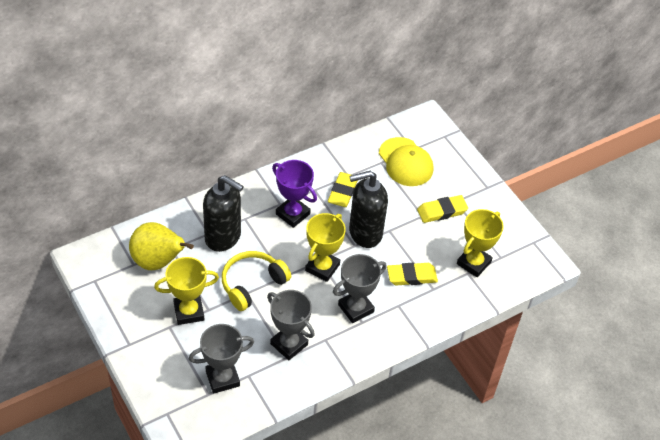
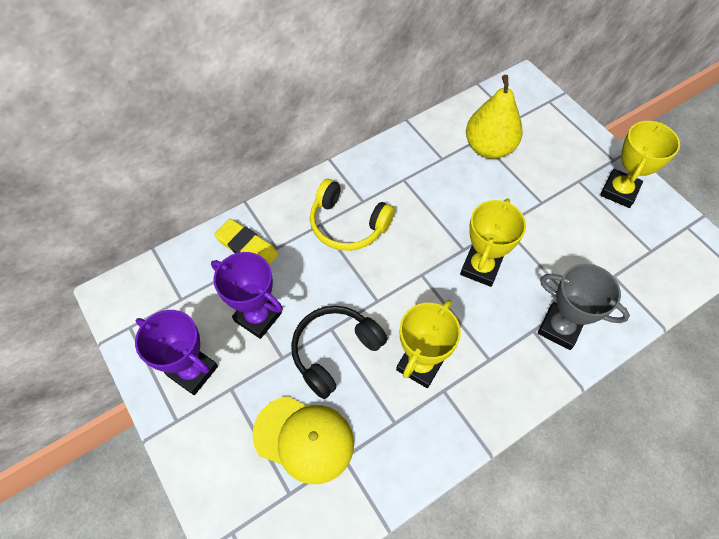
black headphones: 0 -> 1
black soap dispenser: 2 -> 0
grey trophy: 3 -> 1
purple trophy: 1 -> 2
yellow eraser: 3 -> 1

